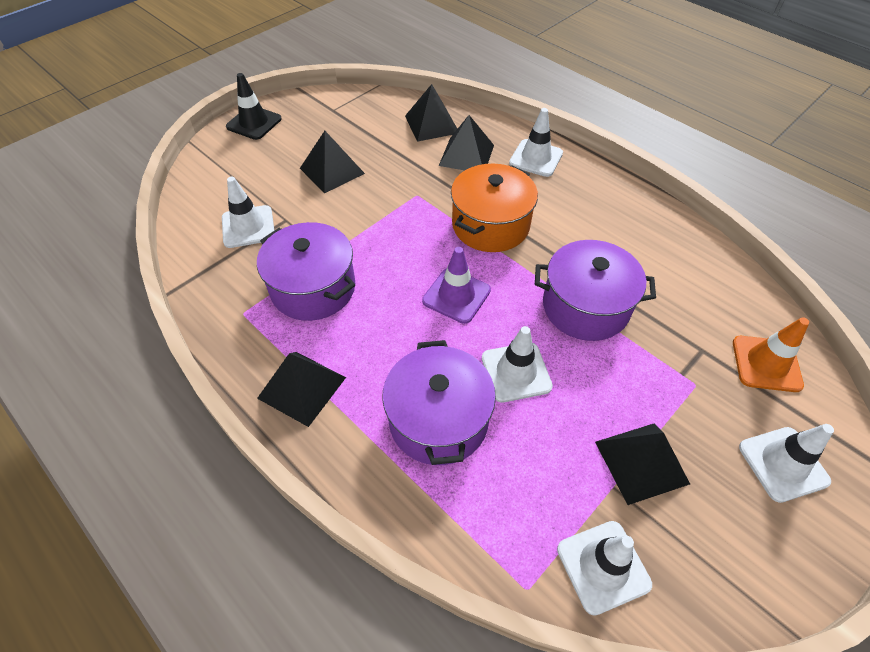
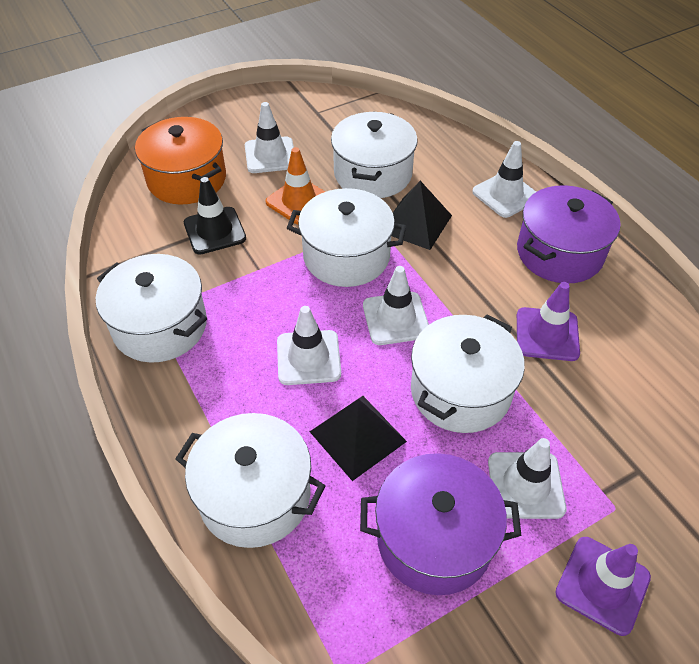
black pyramid: 5 -> 2
purple pot: 3 -> 2
purple traffic cone: 1 -> 2
white pot: 0 -> 5

